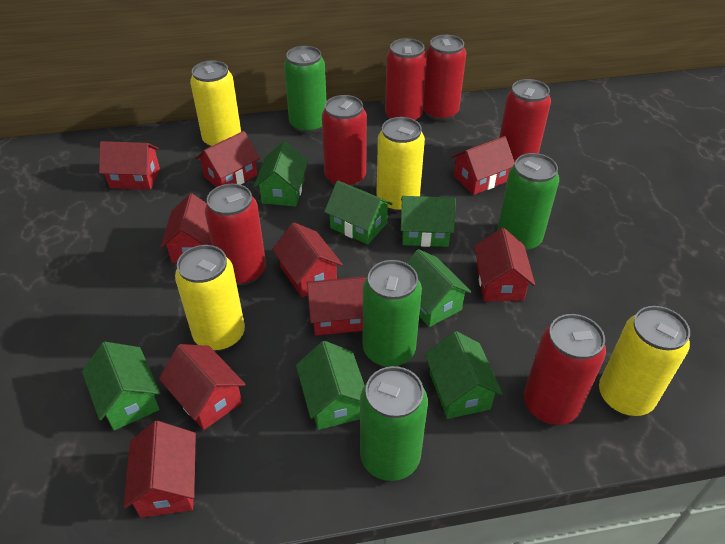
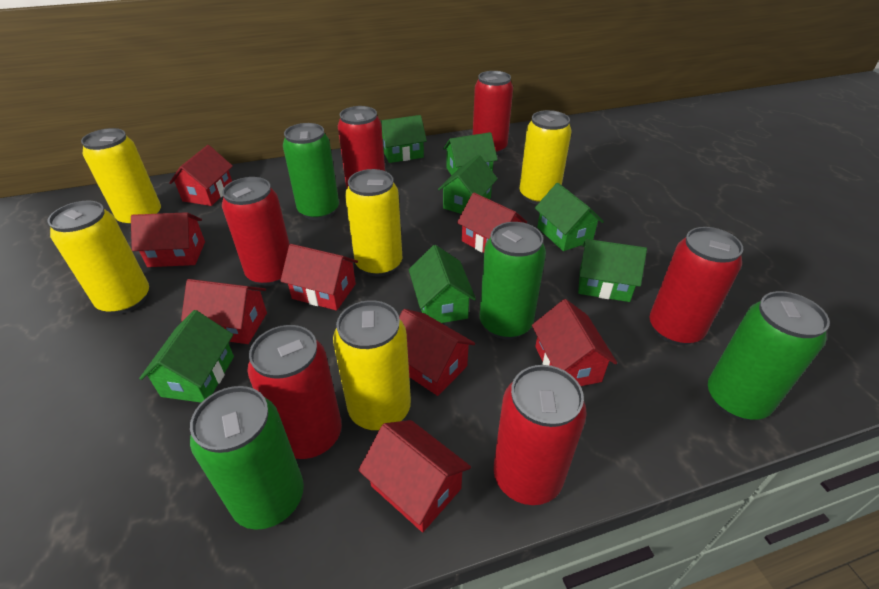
red house: 9 -> 8
yellow can: 4 -> 5

